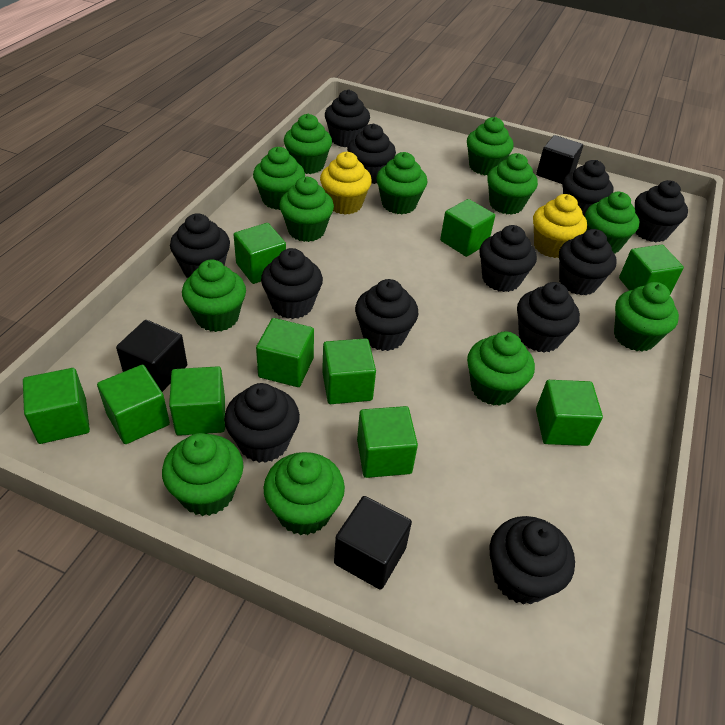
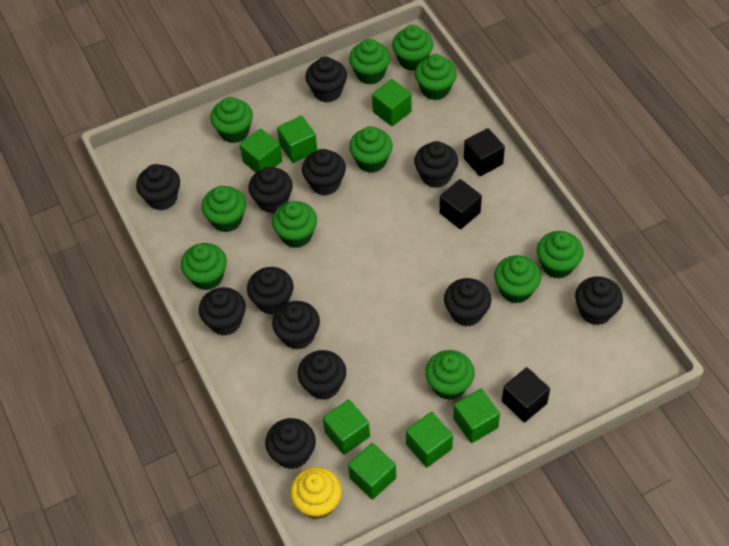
green cube: 10 -> 7
green cupcake: 12 -> 11
yellow cupcake: 2 -> 1

